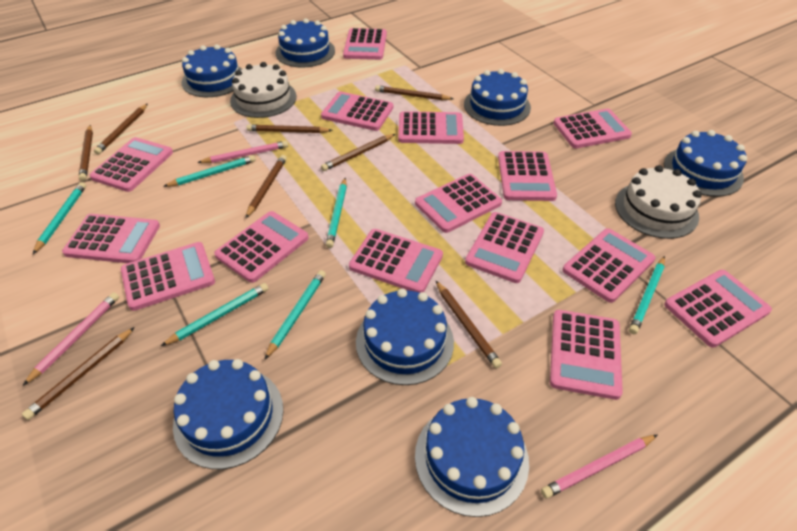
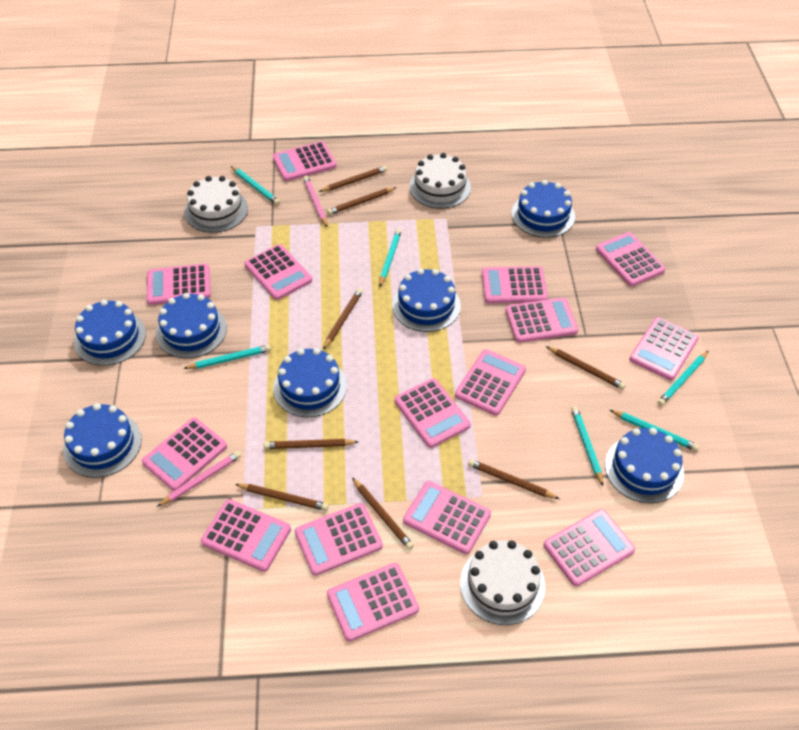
pink pencil: 3 -> 2
white cake: 2 -> 3

